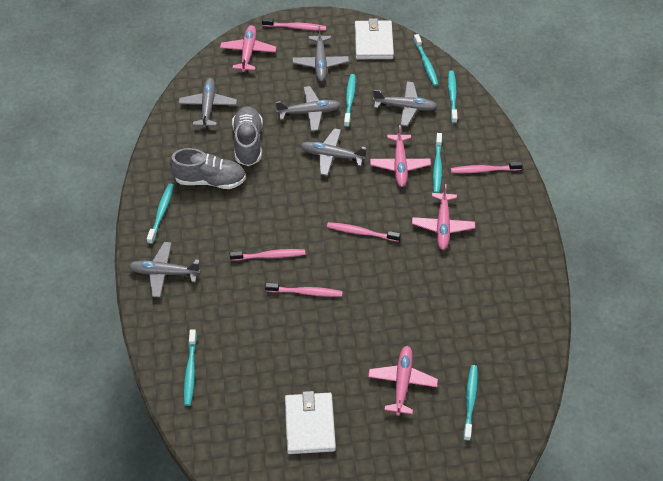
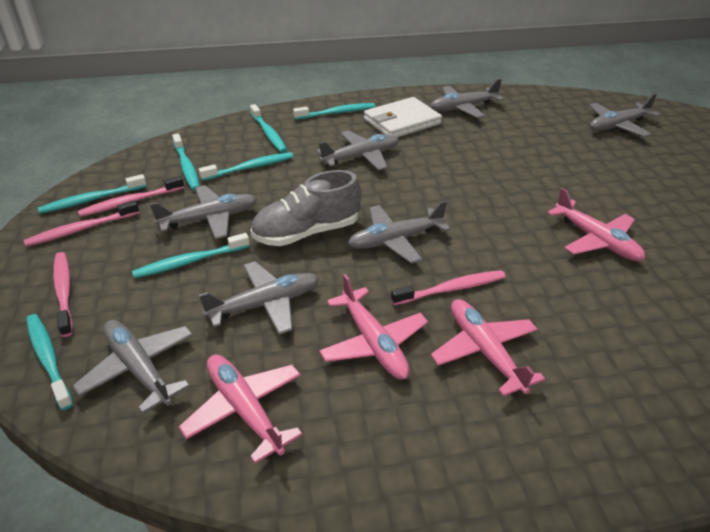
grey plane: 6 -> 7
grey shoe: 2 -> 1
pink toothbrush: 5 -> 4
white wallet: 2 -> 1

